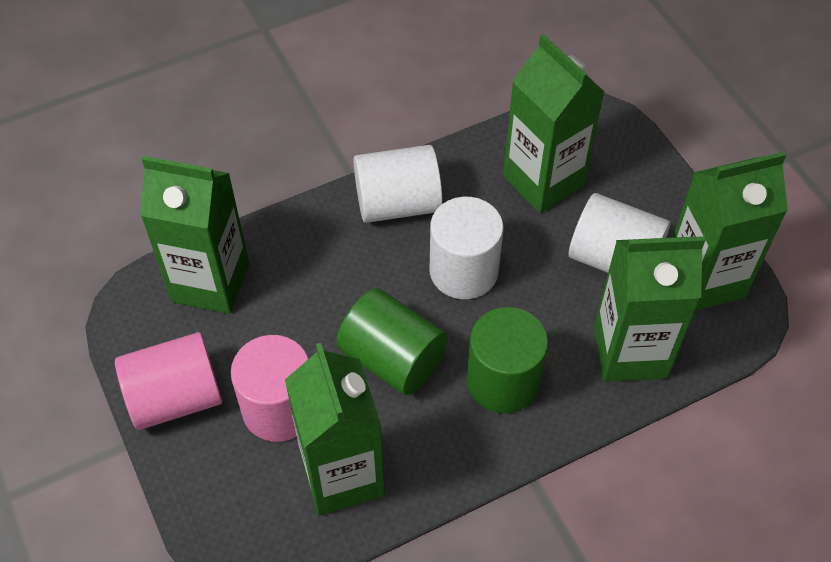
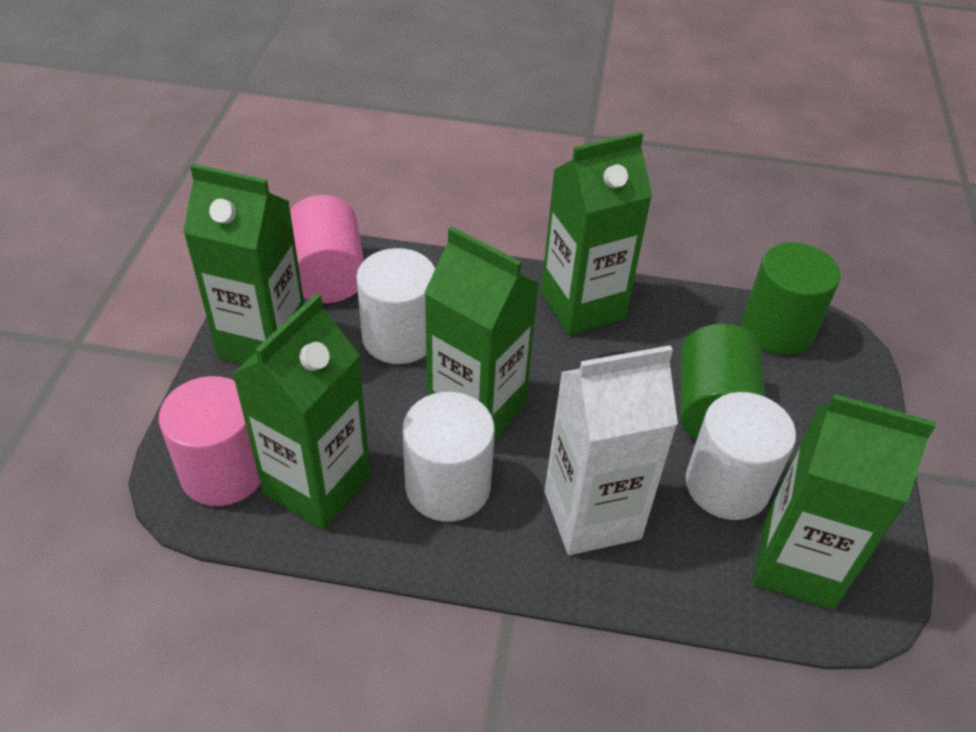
white carton: 0 -> 1

